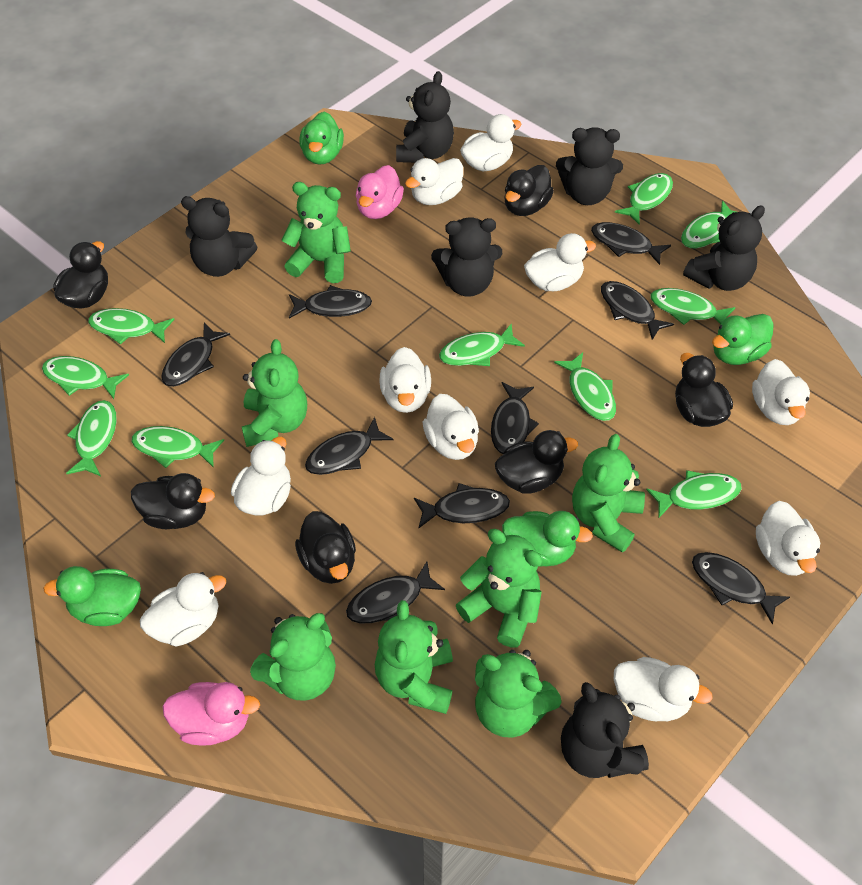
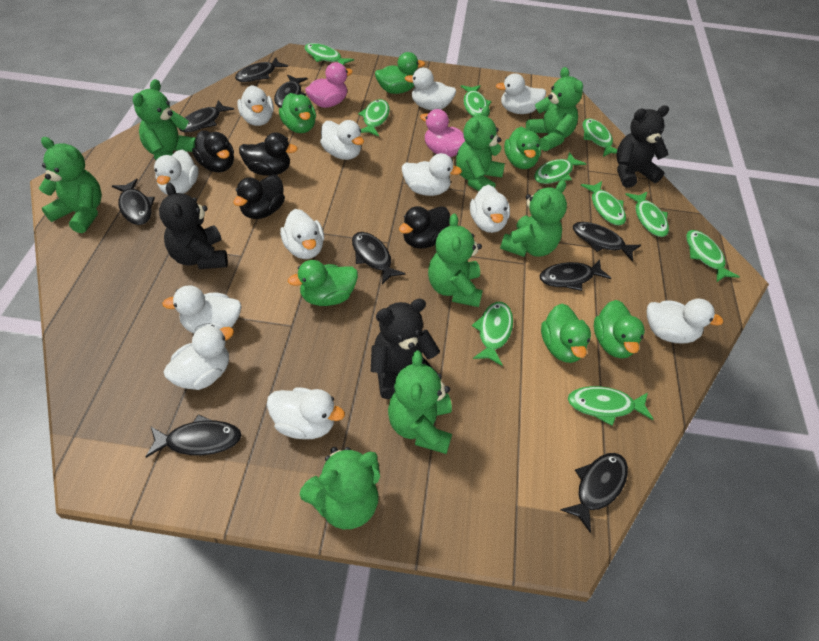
black duck: 6 -> 4
black teddy bear: 6 -> 3
green duck: 4 -> 6
green teddy bear: 7 -> 8
white duck: 10 -> 12

